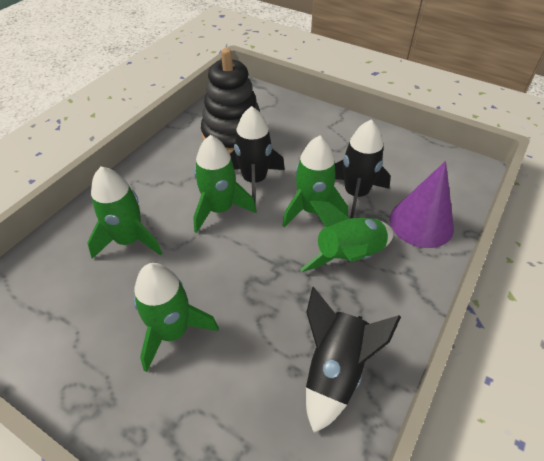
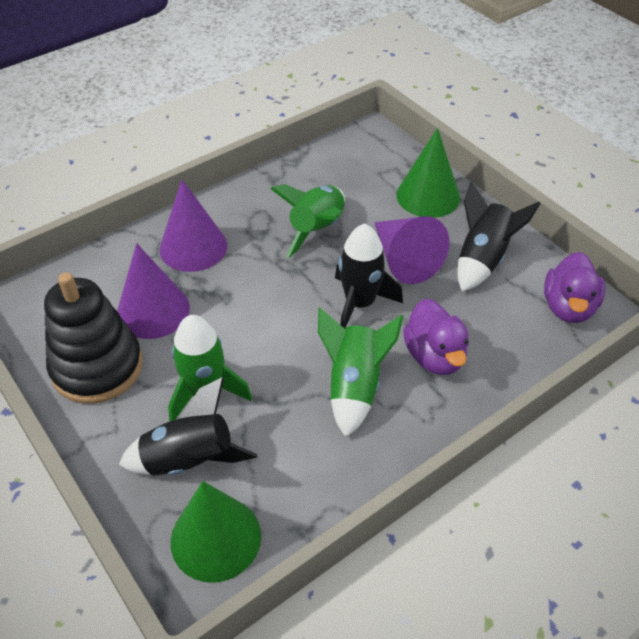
green cone: 0 -> 2
green rocket: 5 -> 3
purple cone: 1 -> 3
purple duck: 0 -> 2

